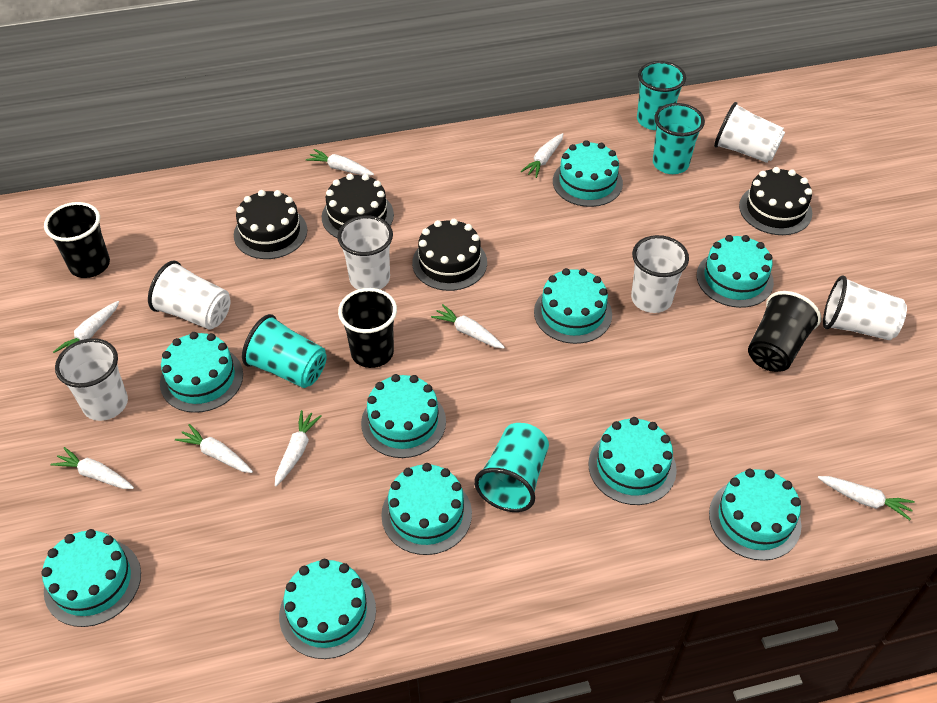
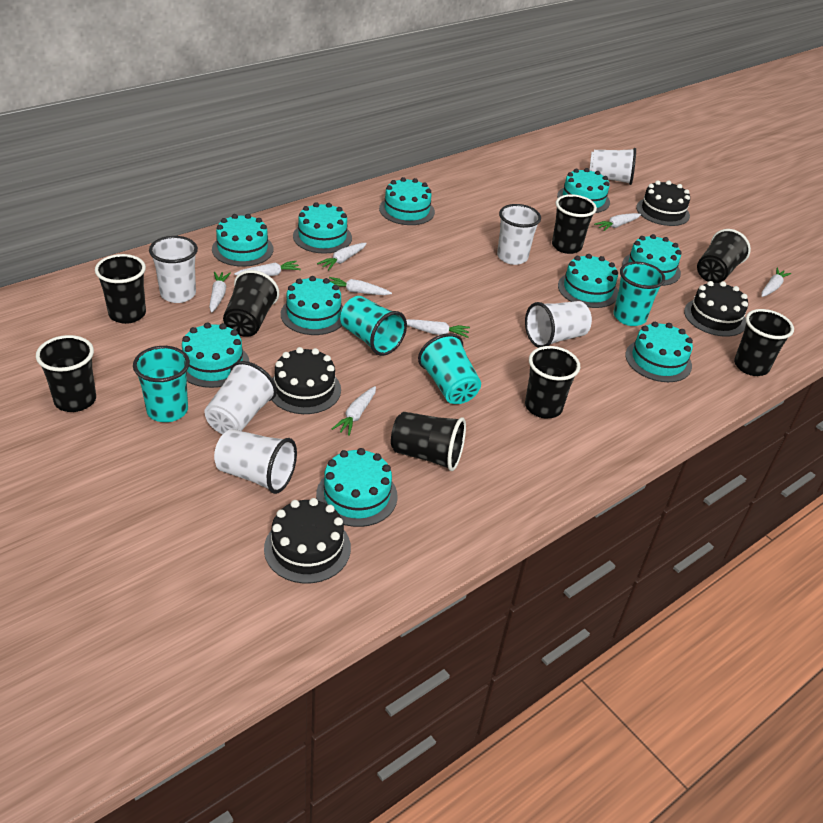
black cup: 3 -> 8

